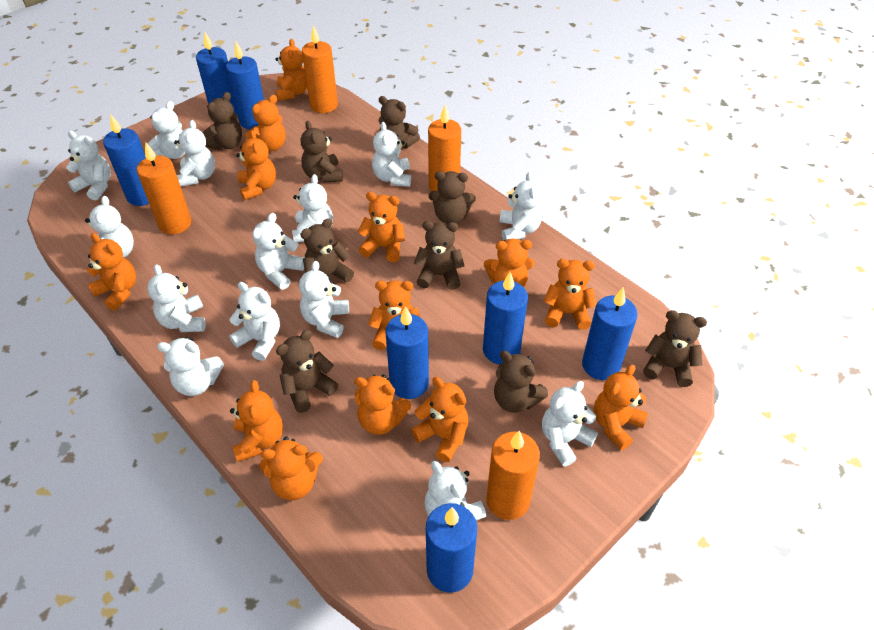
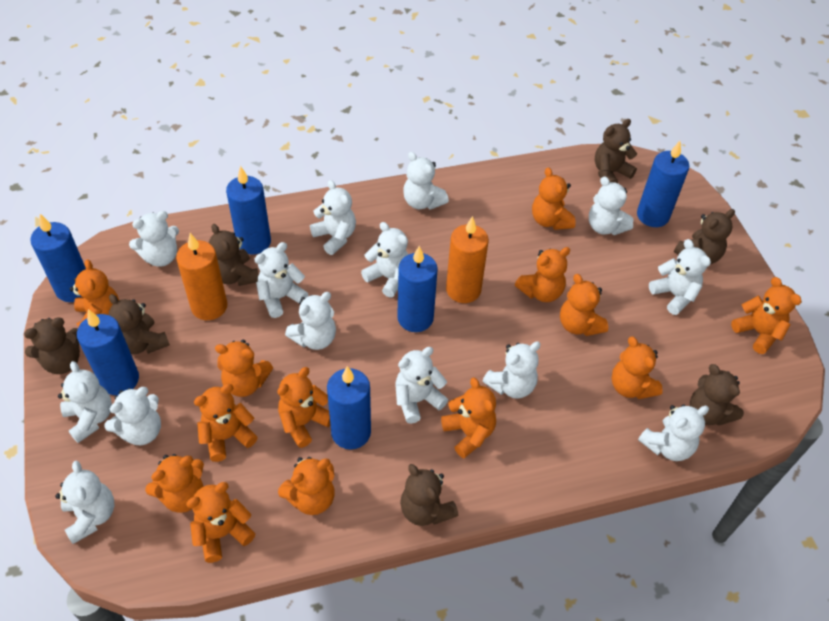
blue candle: 7 -> 6
brown teddy bear: 9 -> 7
orange candle: 4 -> 2

